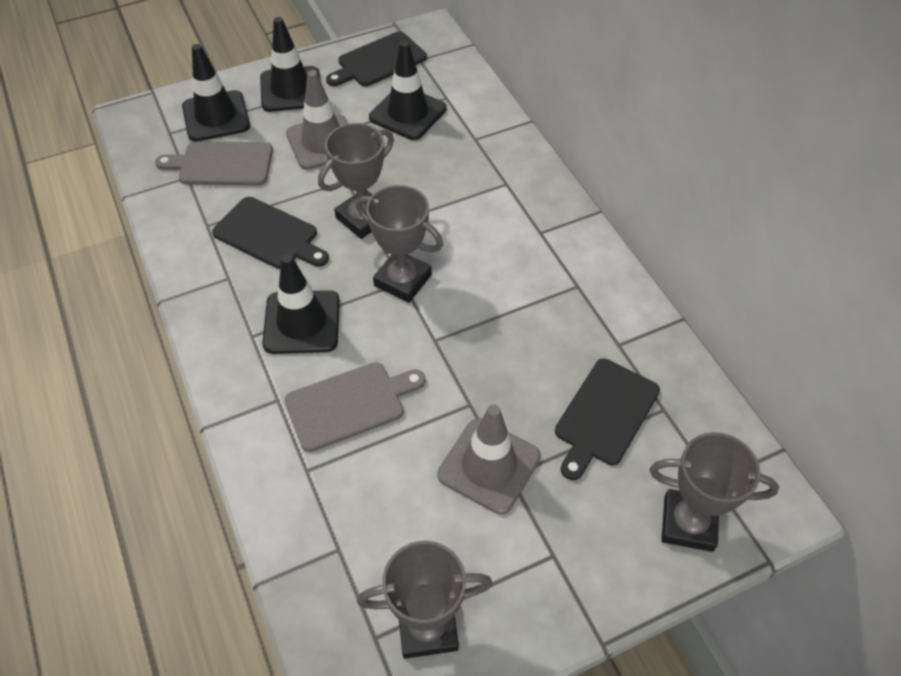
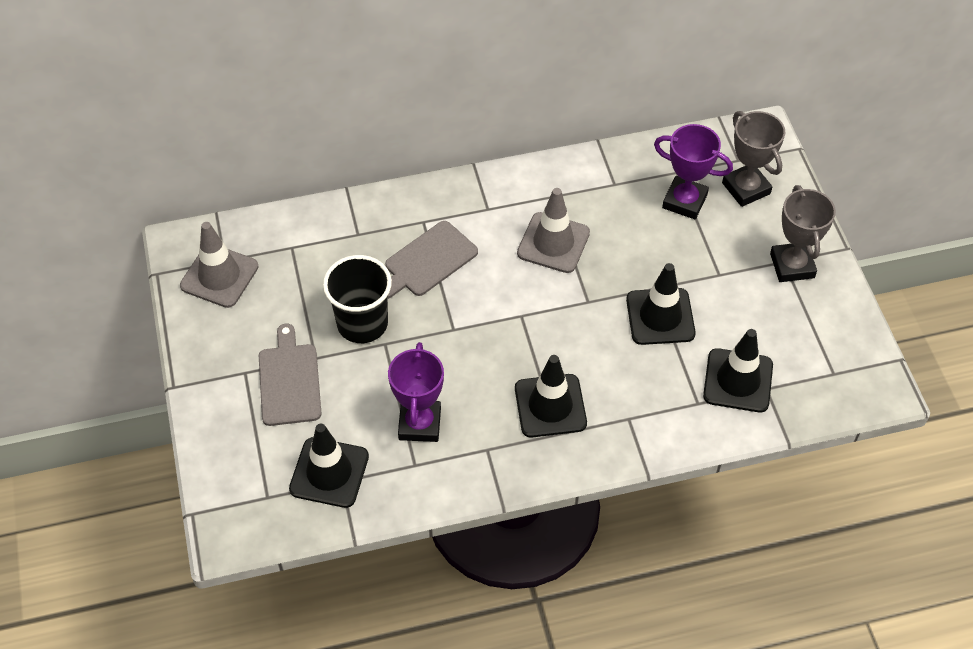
black cup: 0 -> 1
black cutting board: 3 -> 0
grey trophy: 4 -> 2
purple trophy: 0 -> 2

